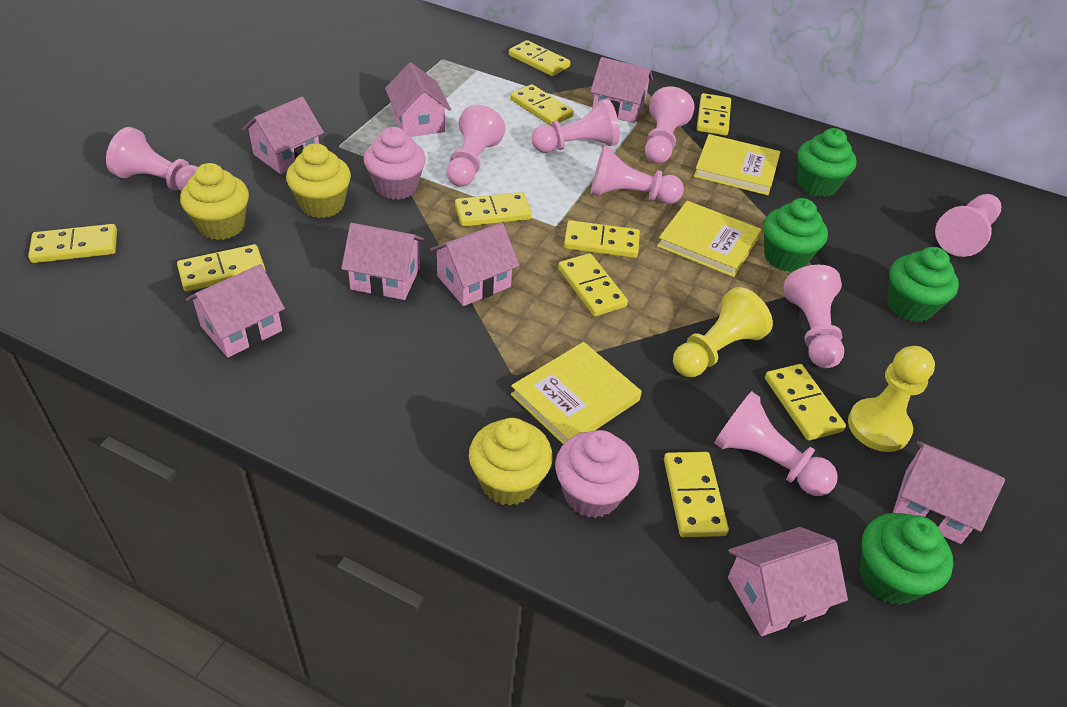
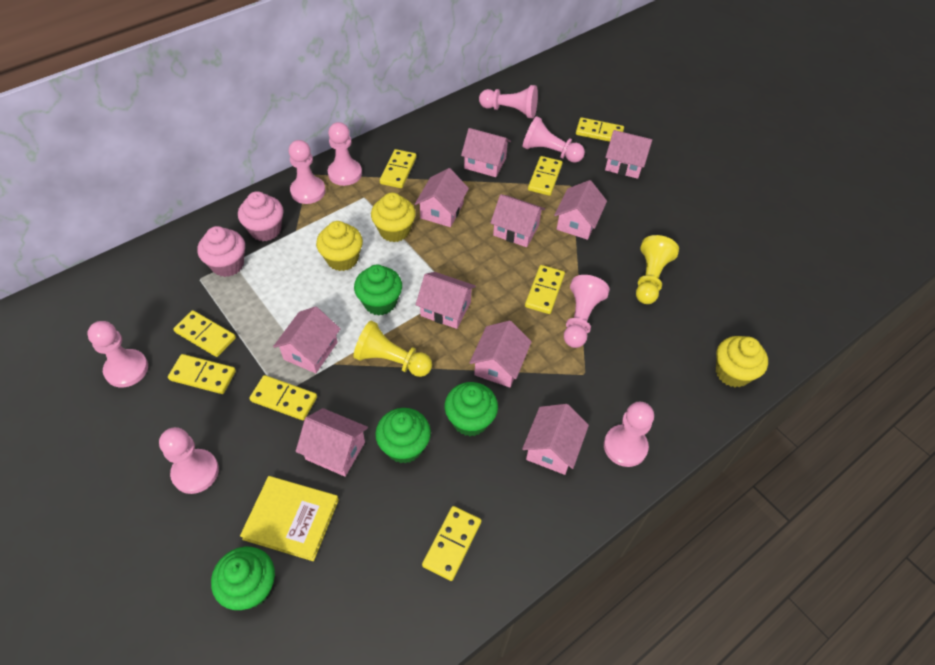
pink house: 8 -> 10
yellow book: 3 -> 1
yellow domino: 10 -> 8

